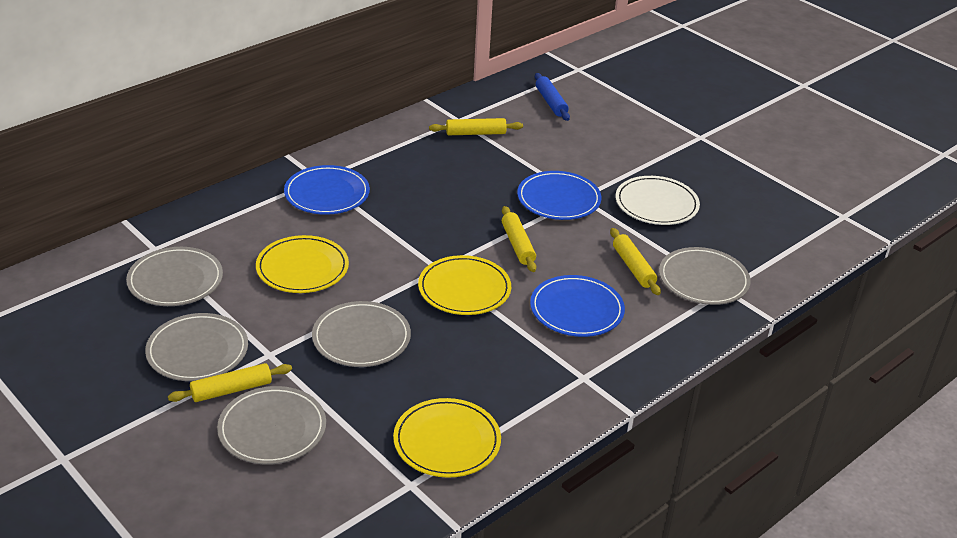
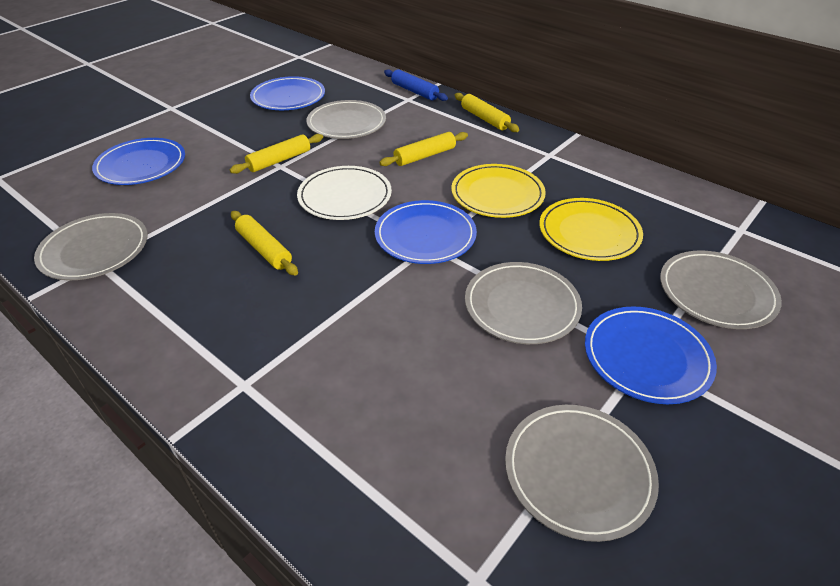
blue plate: 3 -> 4
yellow plate: 3 -> 2

